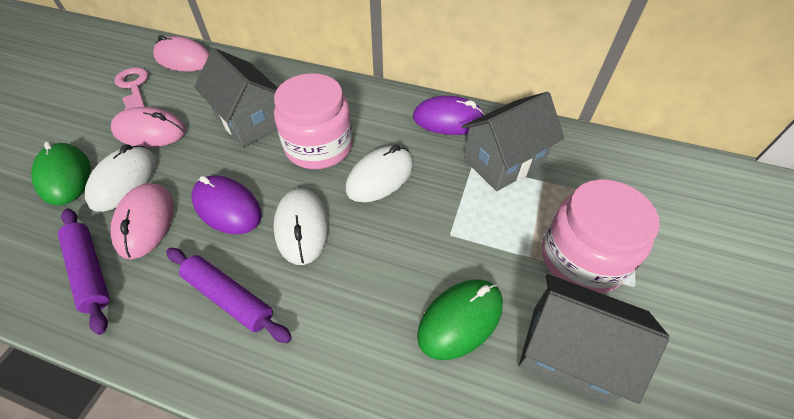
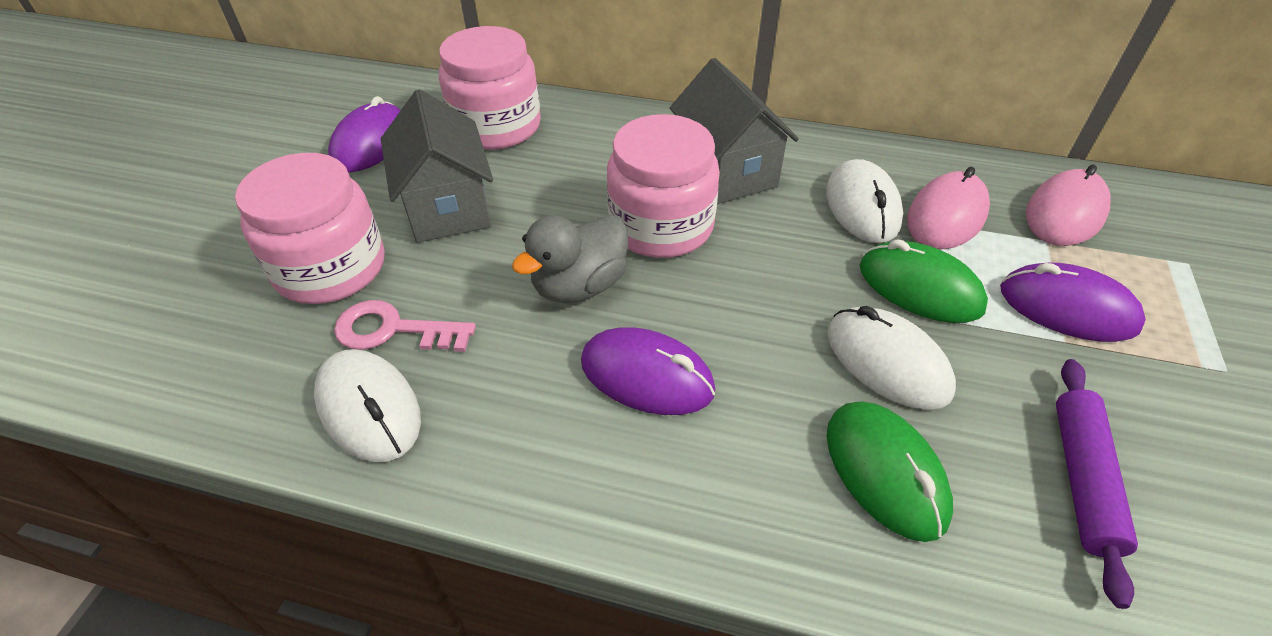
grey duck: 0 -> 1
grey house: 3 -> 2
pink jar: 2 -> 3
pink mouse: 3 -> 2
purple mouse: 2 -> 3
purple rolling pin: 2 -> 1

